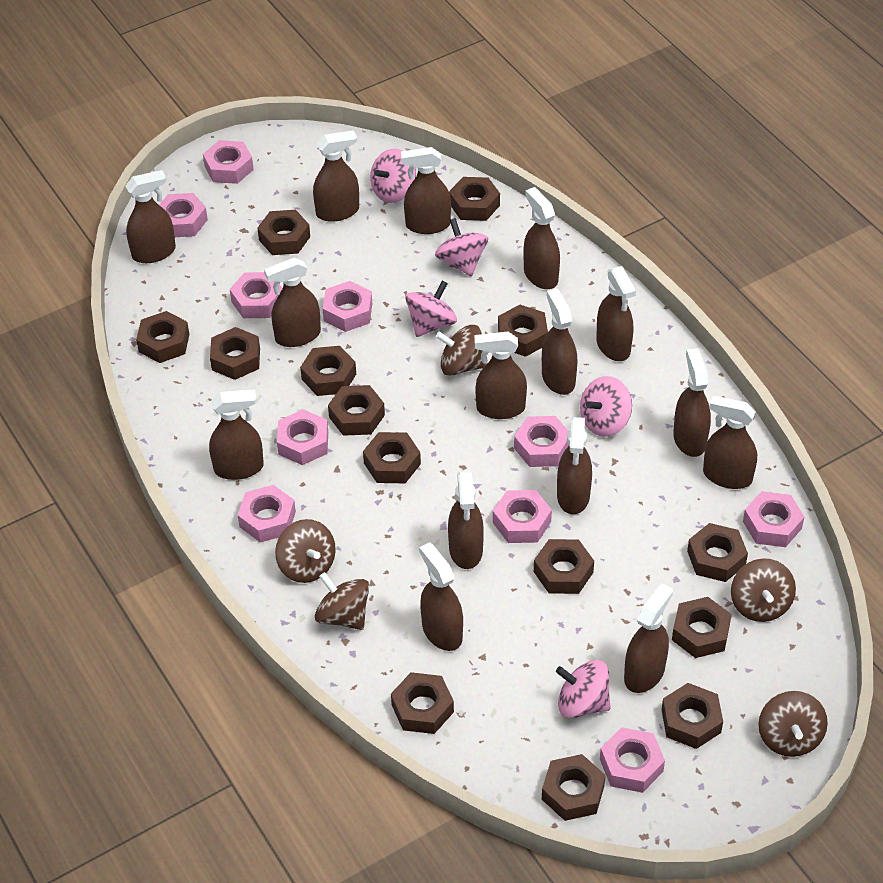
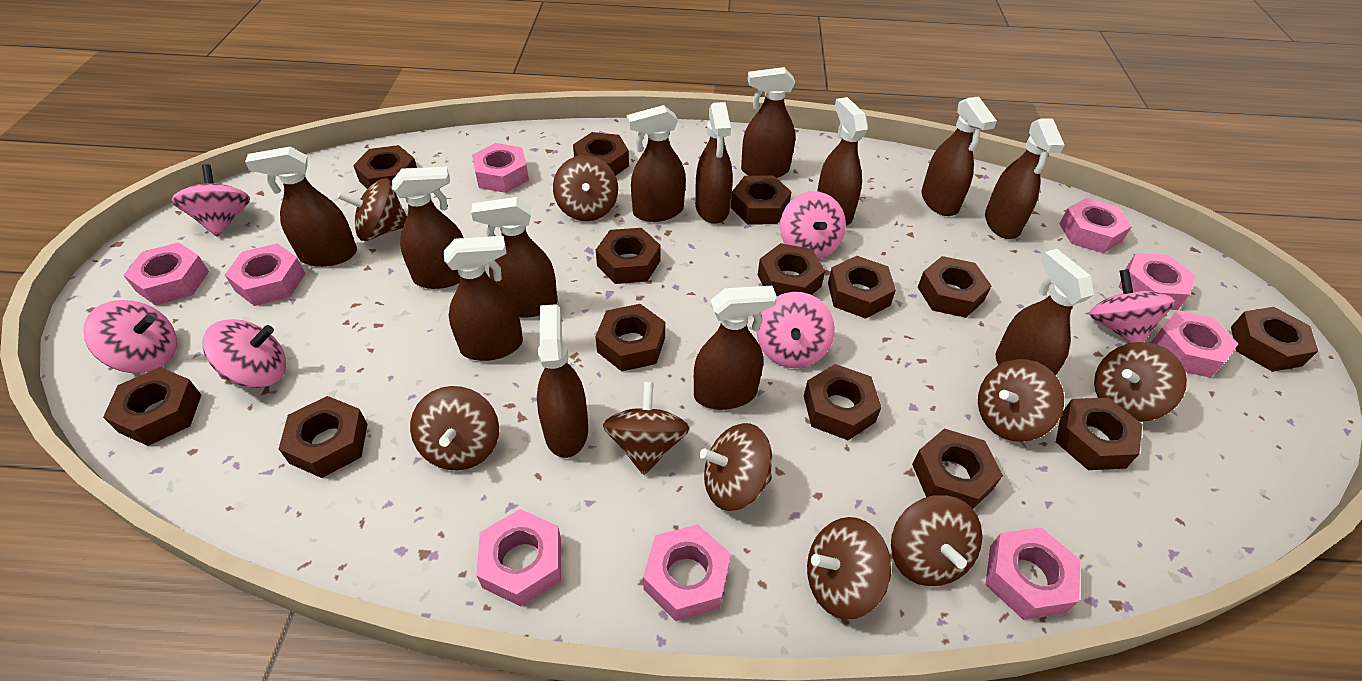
brown spinning top: 5 -> 9
brown spray bottle: 15 -> 13
pink nut: 10 -> 9
pink spinning top: 5 -> 6

